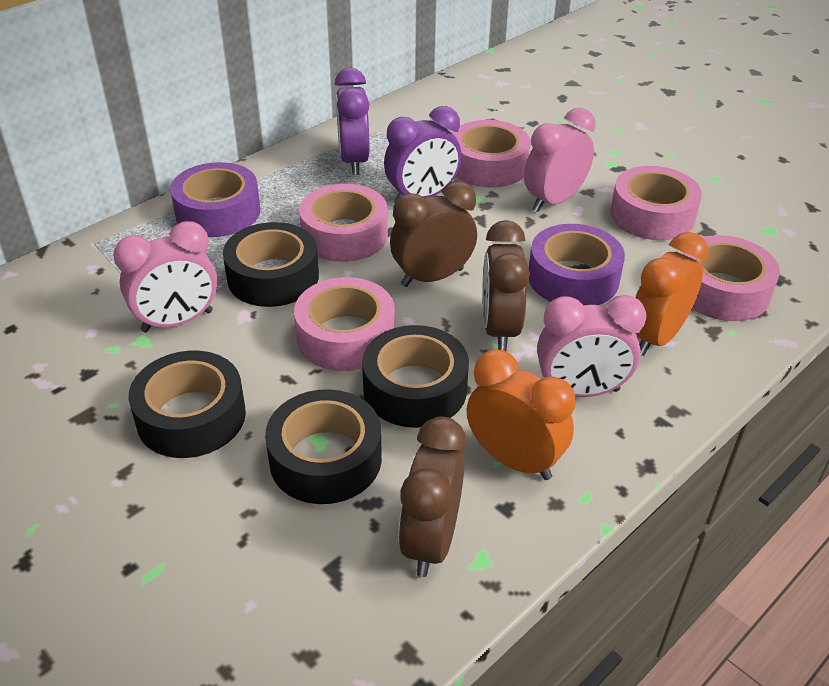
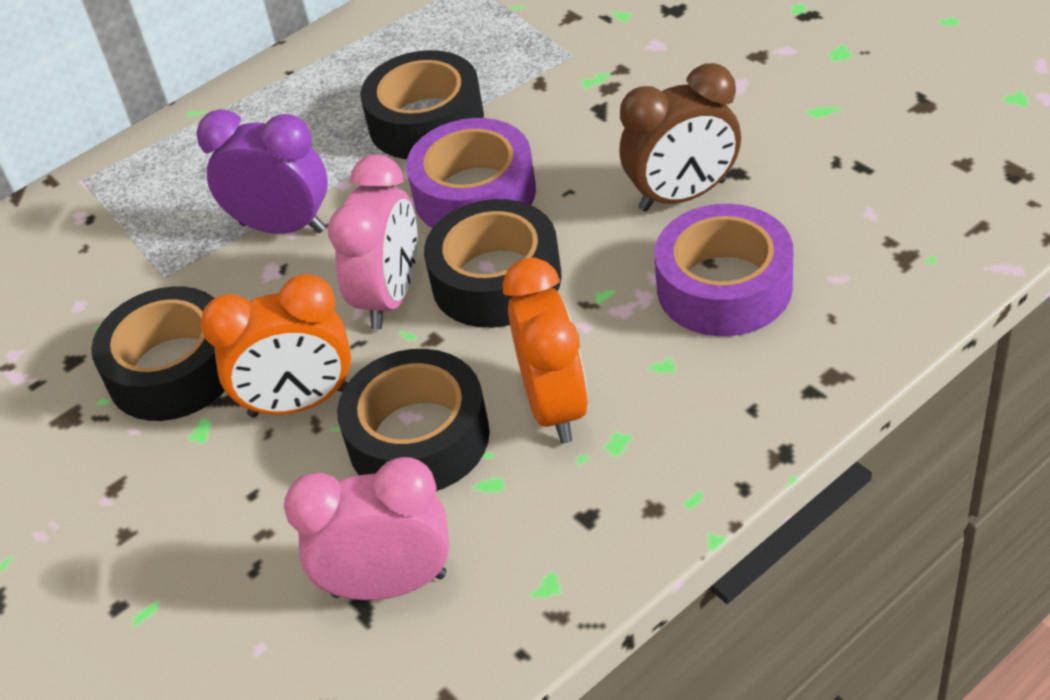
brown clock: 3 -> 1
pink clock: 3 -> 2
pink tape: 5 -> 0
purple clock: 2 -> 1

